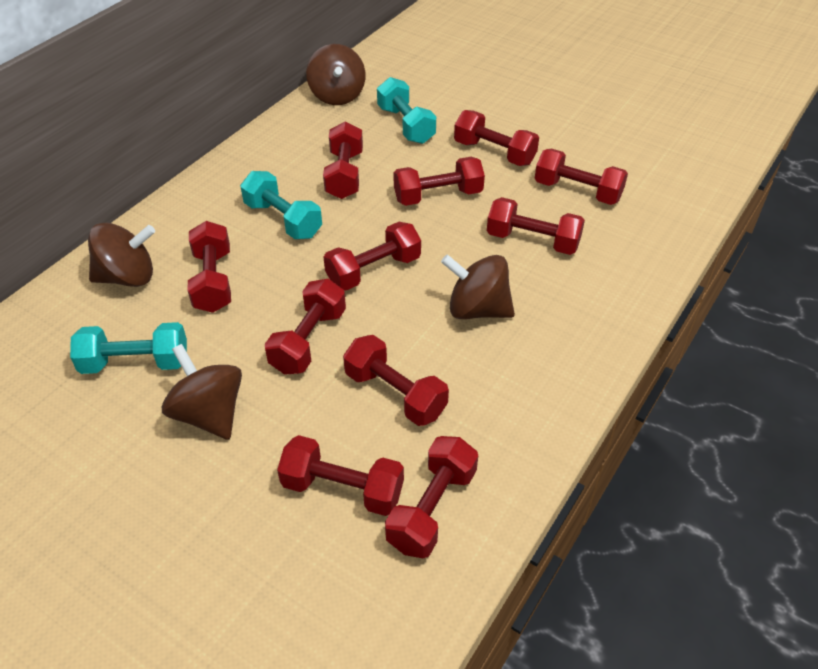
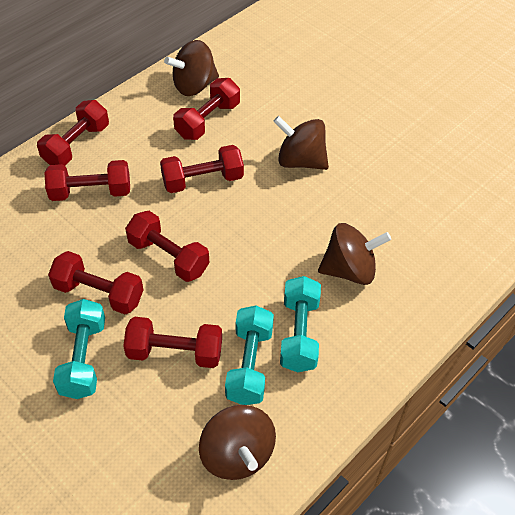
red dumbbell: 11 -> 7

